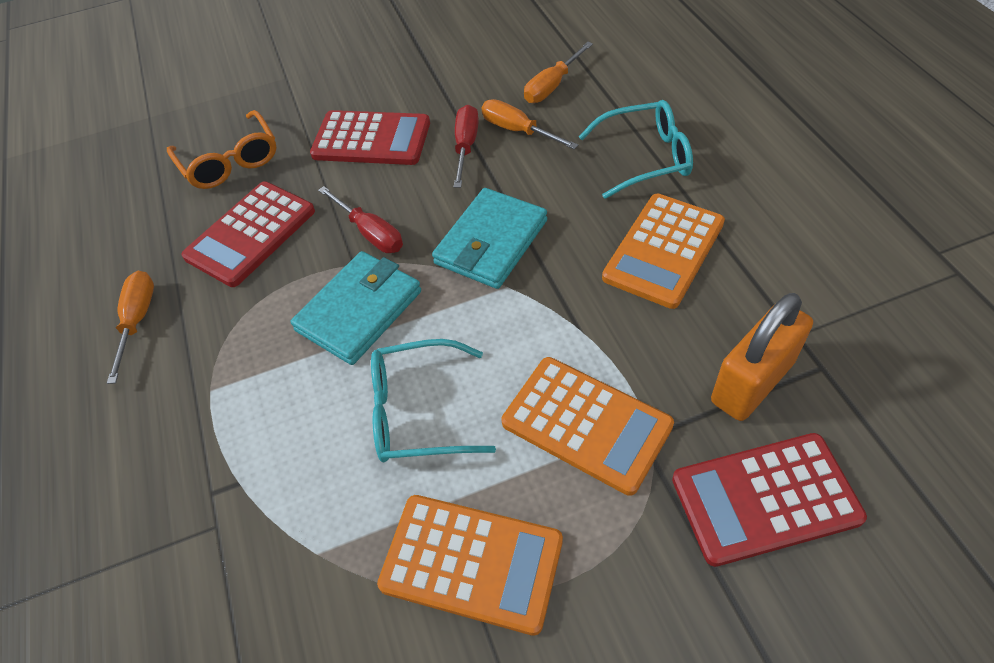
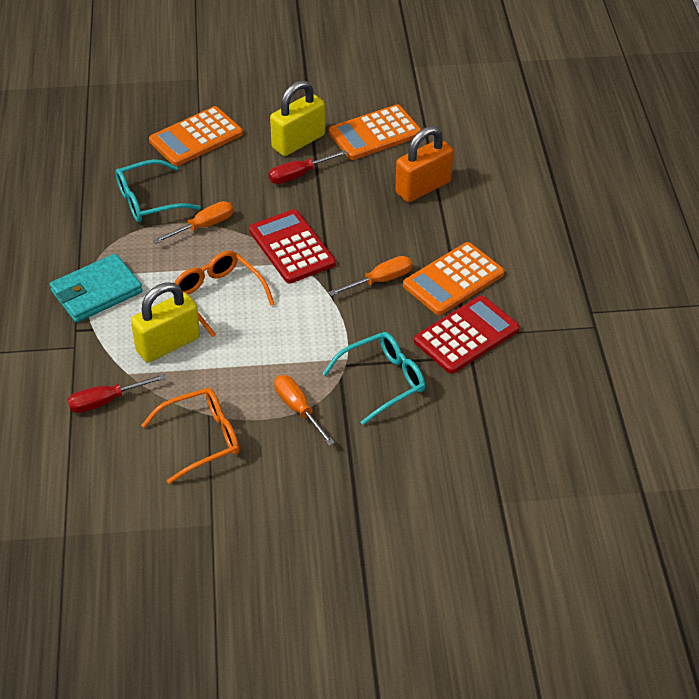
orange glasses: 1 -> 2
red calculator: 3 -> 2
turquoise wallet: 2 -> 1
yellow padlock: 0 -> 2

